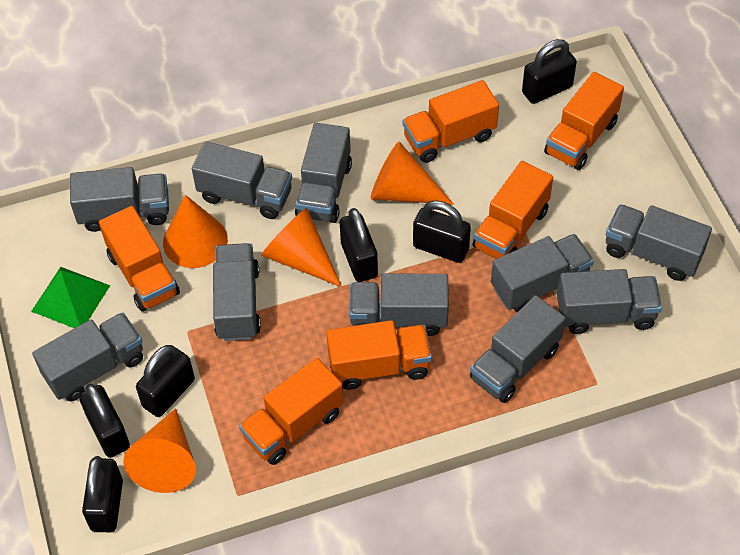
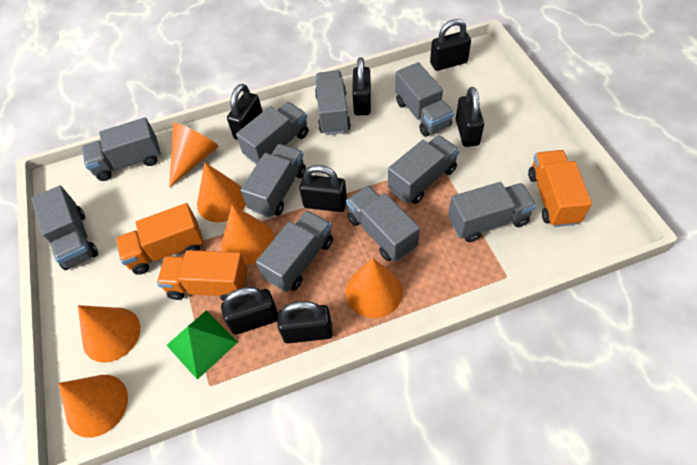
black padlock: 6 -> 7
orange cone: 4 -> 6
orange truck: 6 -> 3

